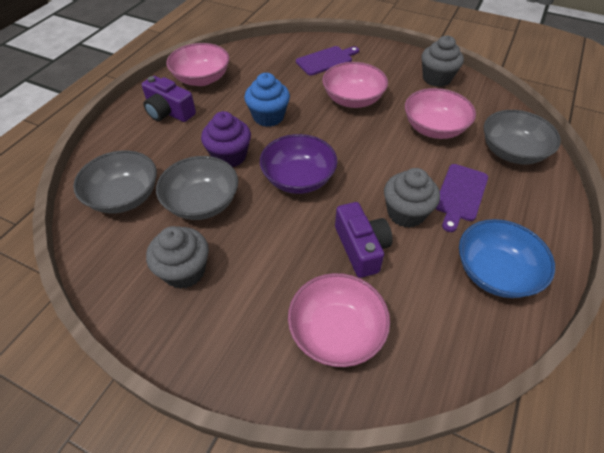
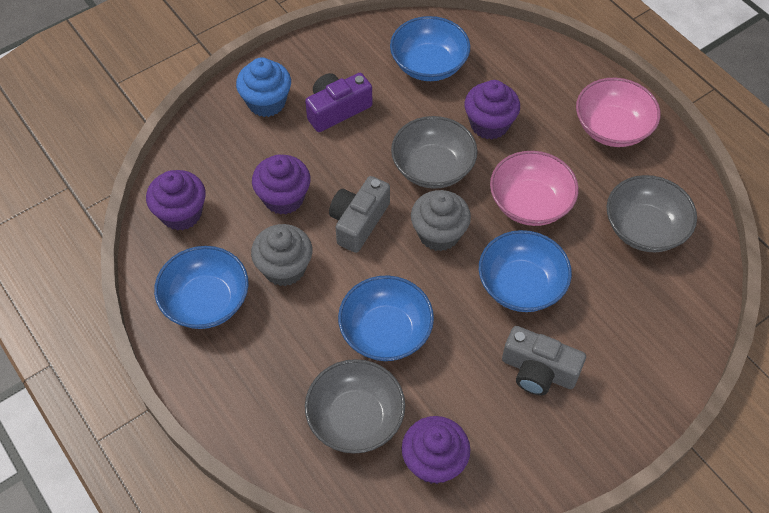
blue bowl: 1 -> 4
grey camera: 0 -> 2
grey cupcake: 3 -> 2
pink bowl: 4 -> 2
purple bowl: 1 -> 0
purple camera: 2 -> 1
purple cupcake: 1 -> 4
purple cutting board: 2 -> 0

